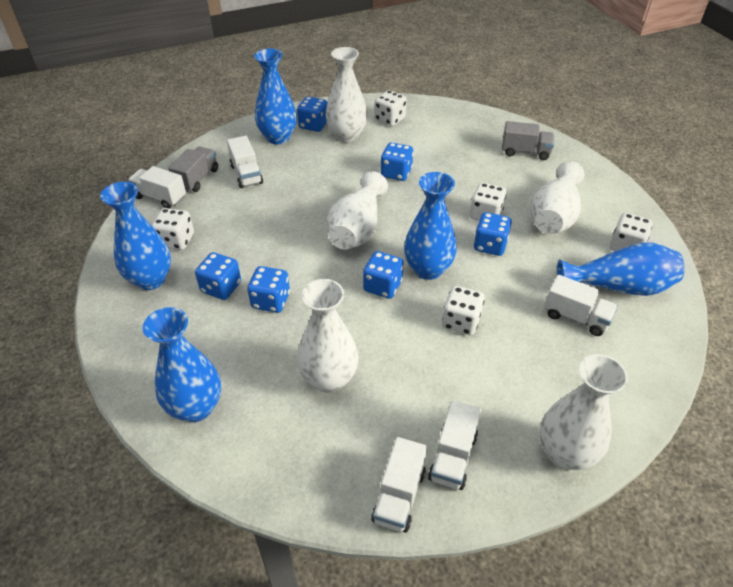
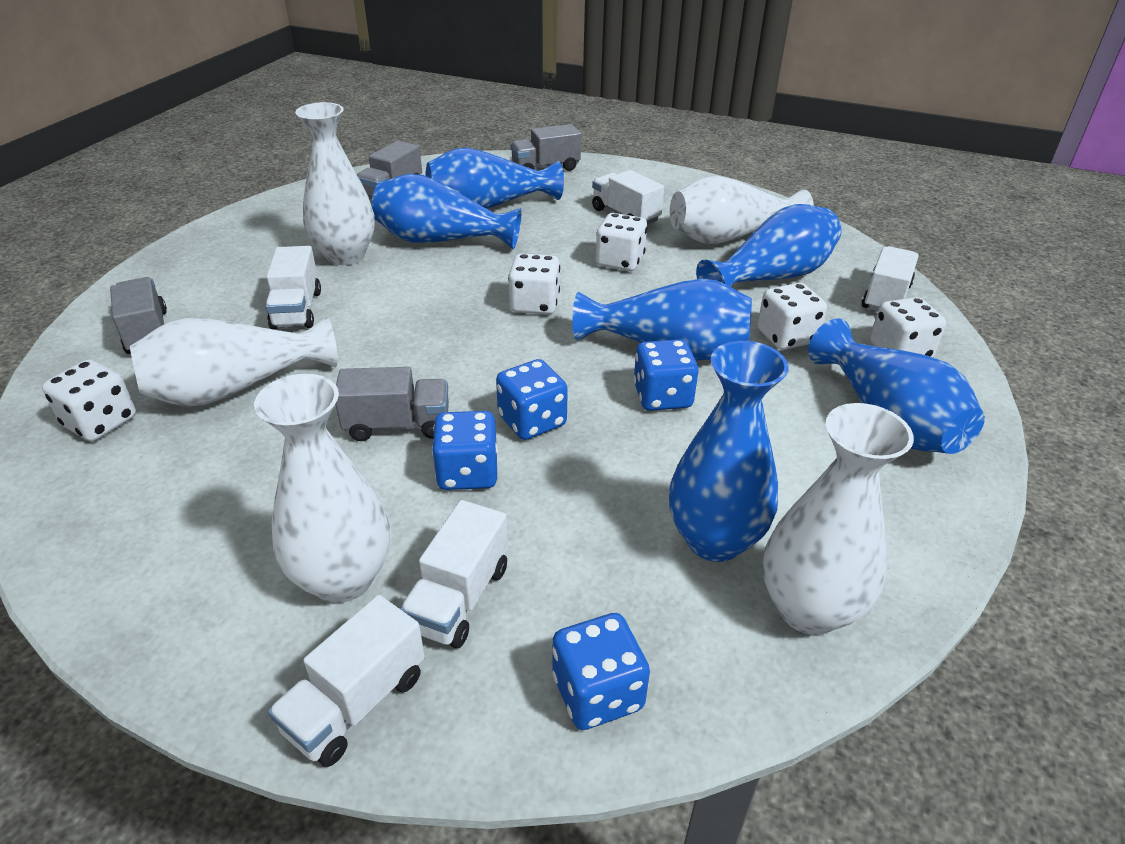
blue dice: 6 -> 4
blue vase: 5 -> 6
grey truck: 2 -> 4

